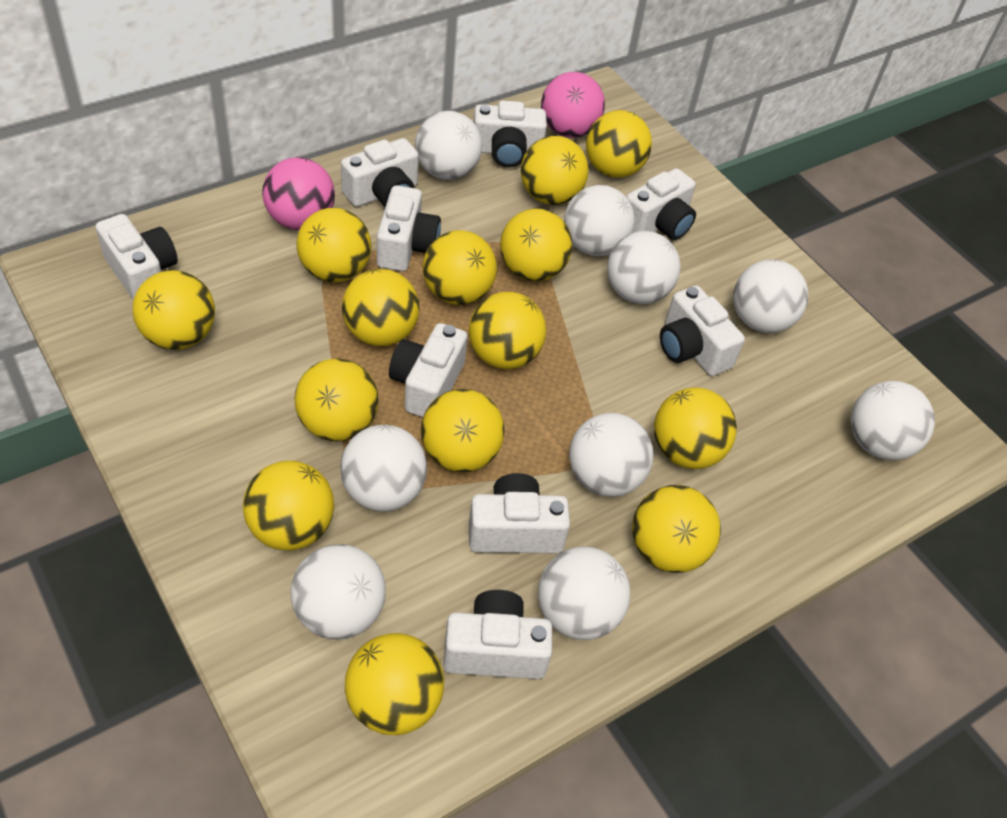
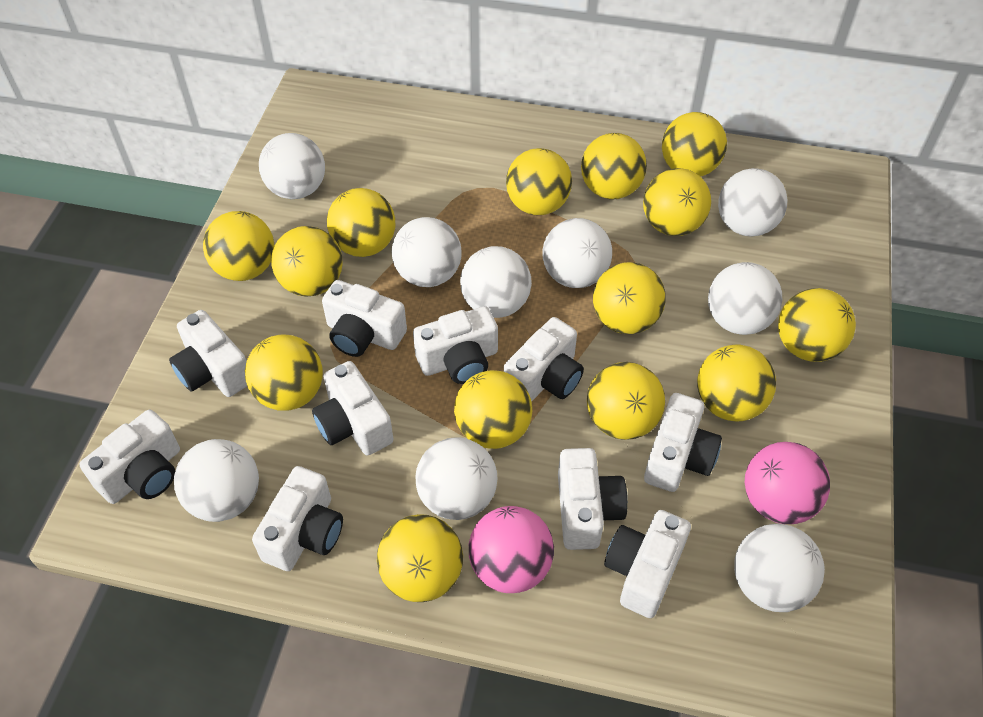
white camera: 9 -> 10

